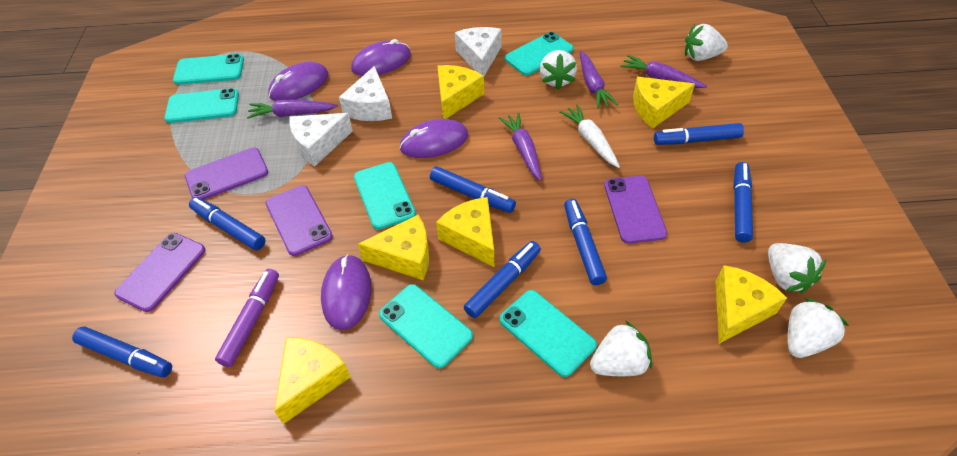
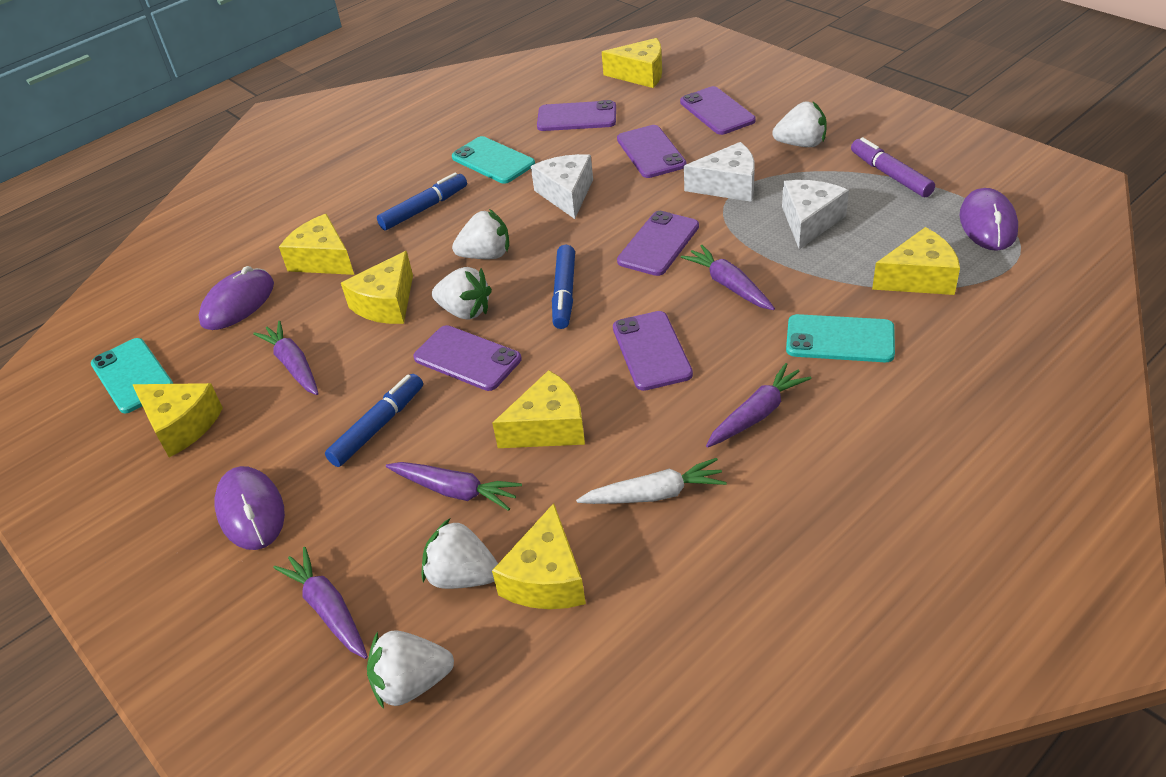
blue marker: 7 -> 3
purple carrot: 4 -> 5
purple mouse: 4 -> 3
purple phone: 4 -> 6
turquoise phone: 6 -> 3
yellow cheese: 6 -> 7

